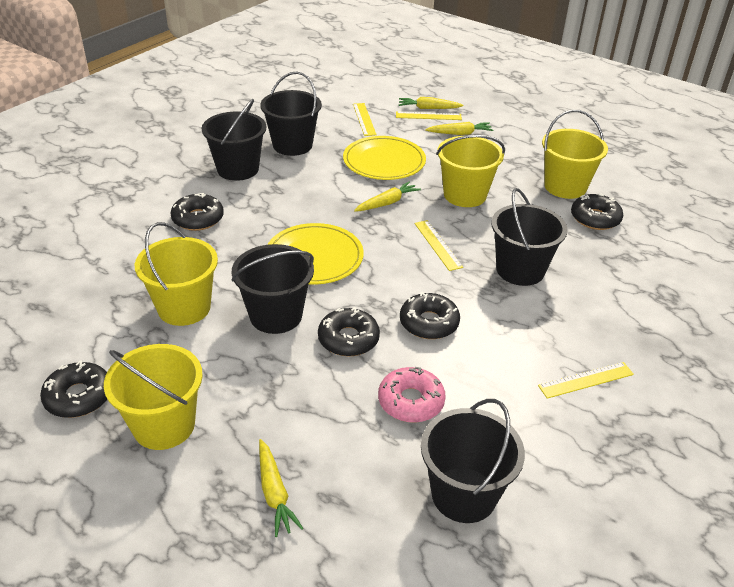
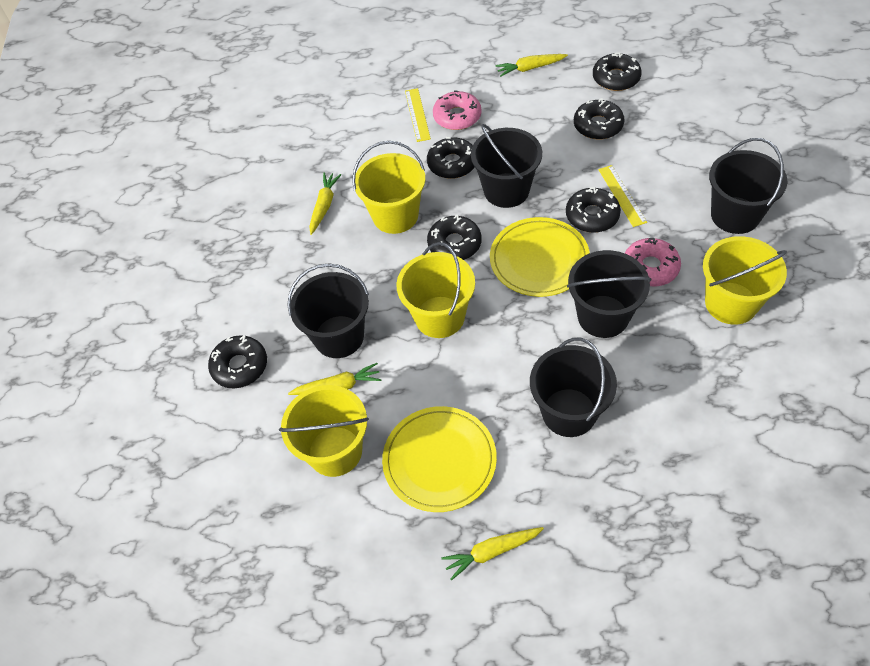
black donut: 5 -> 6
pink donut: 1 -> 2
yellow ruler: 4 -> 2

